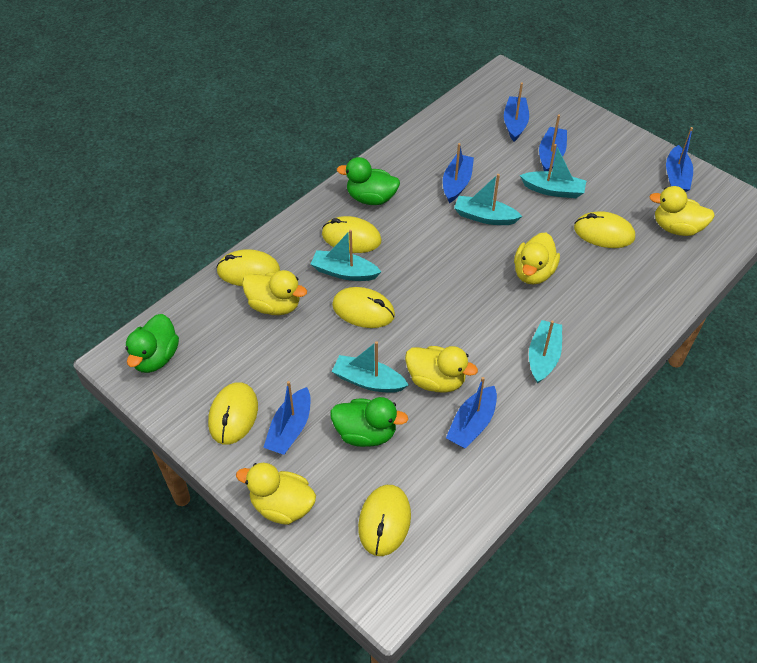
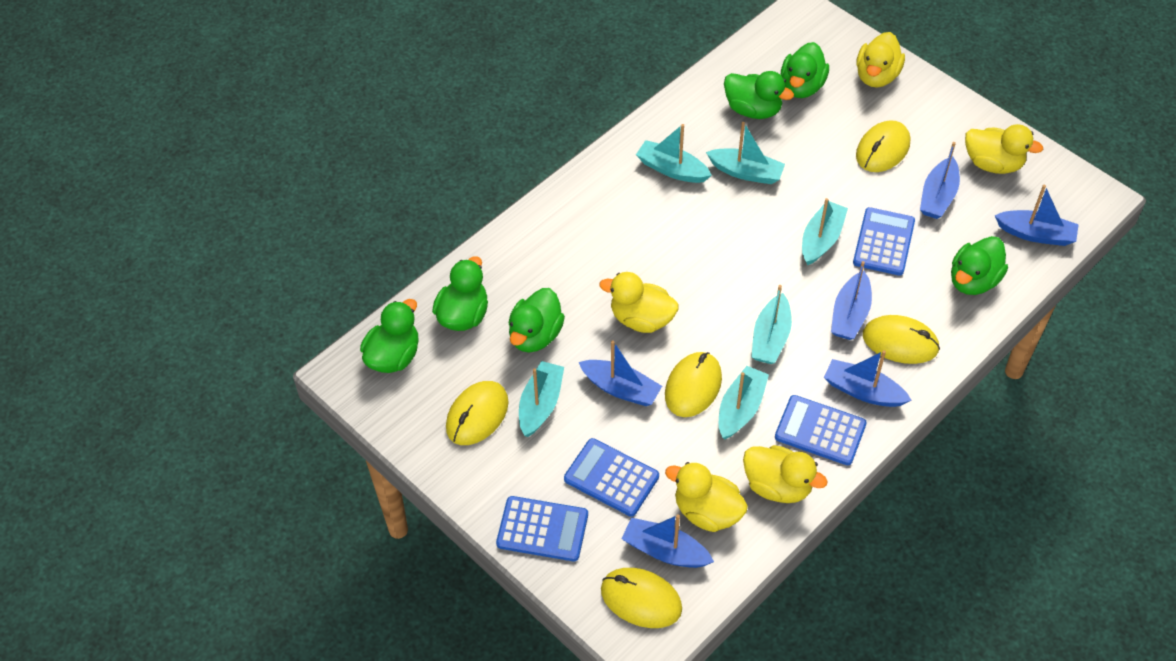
blue calculator: 0 -> 4
green duck: 3 -> 6
turquoise boat: 5 -> 6
yellow mouse: 6 -> 5

